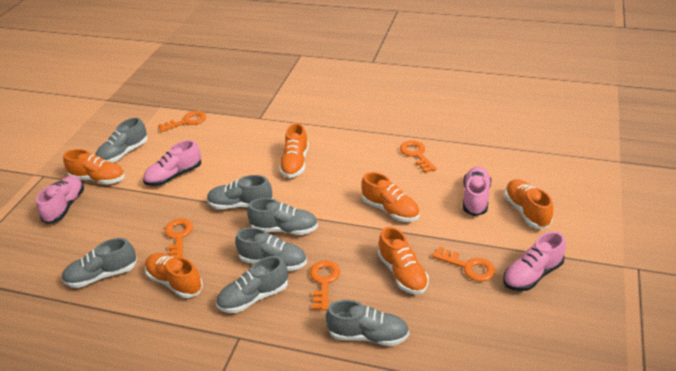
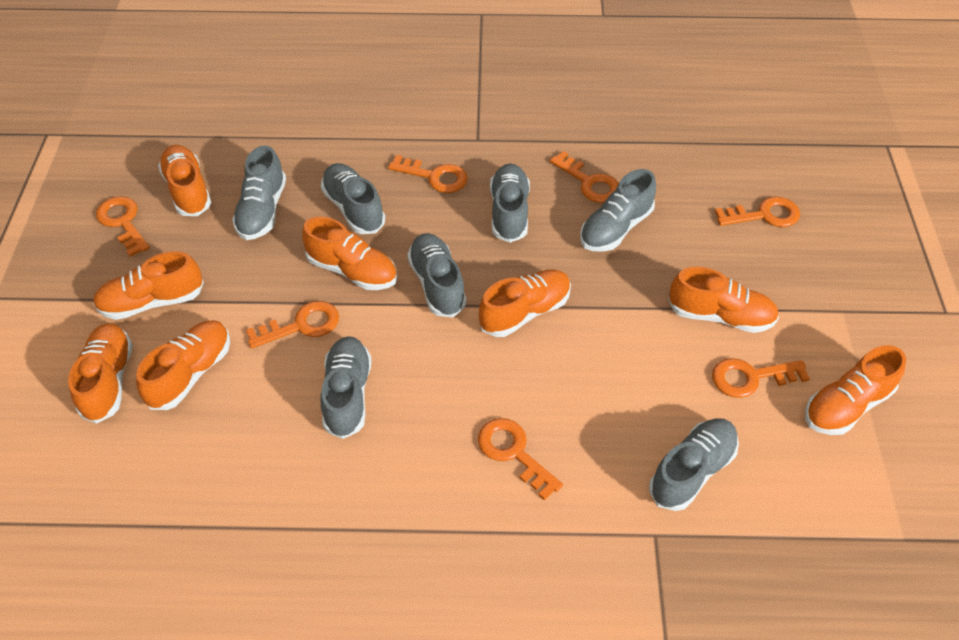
orange key: 5 -> 7
orange shoe: 6 -> 8
pink shoe: 4 -> 0

